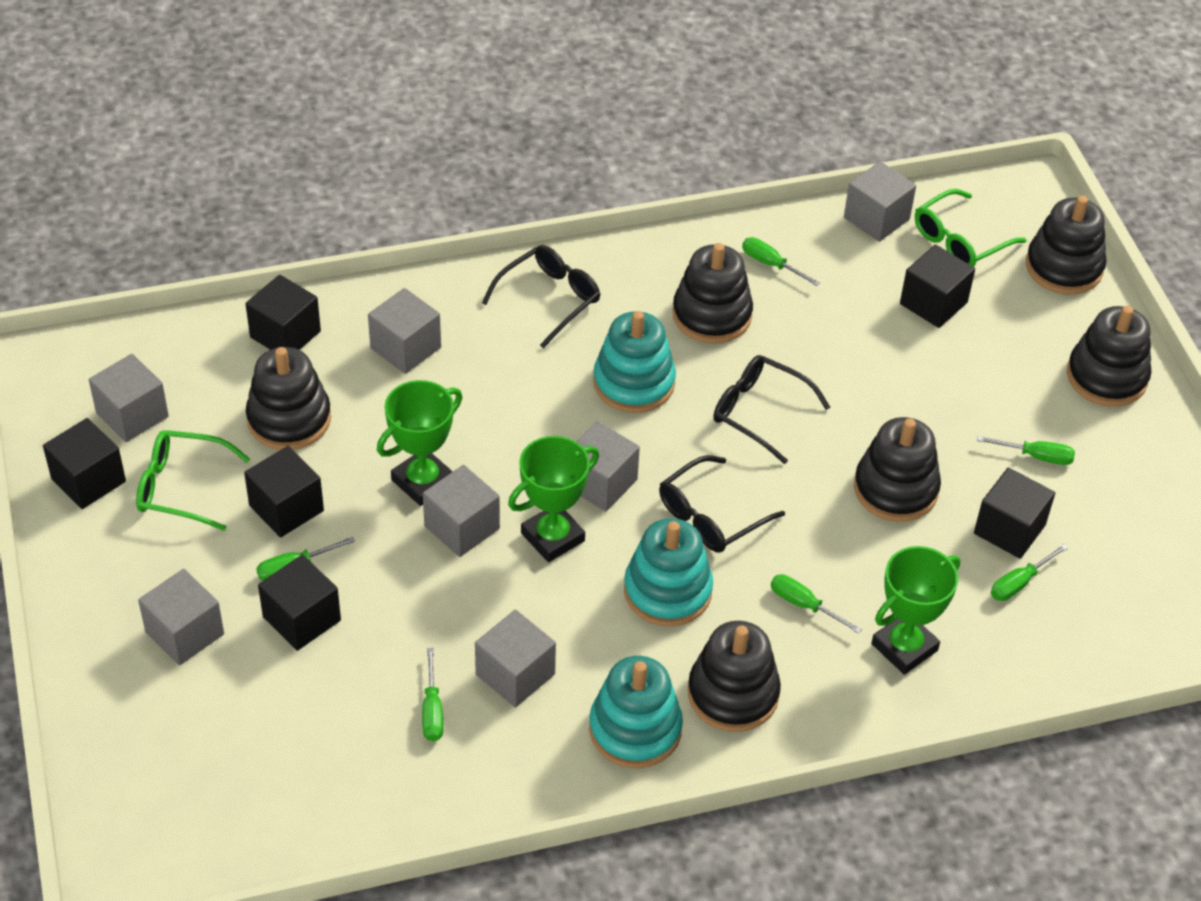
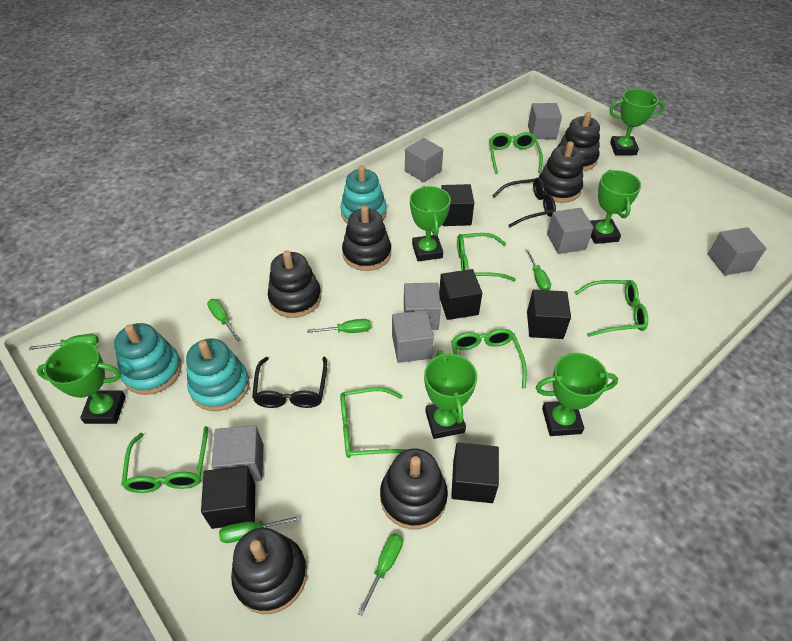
black cube: 6 -> 5
black glasses: 3 -> 2
green glasses: 2 -> 6
green trophy: 3 -> 6

